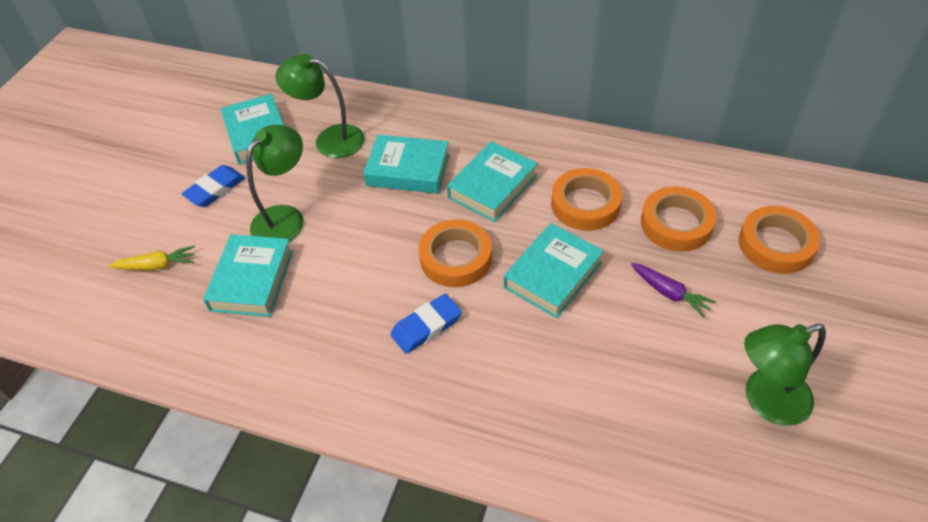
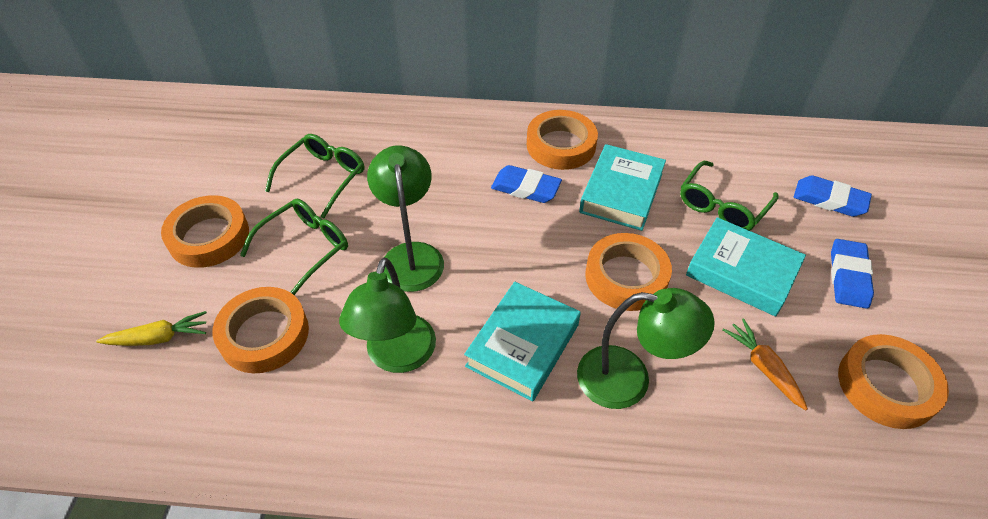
blue eraser: 2 -> 3
green glasses: 0 -> 3
orange carrot: 0 -> 1
orange tape: 4 -> 5
purple carrot: 1 -> 0
turquoise book: 5 -> 3

